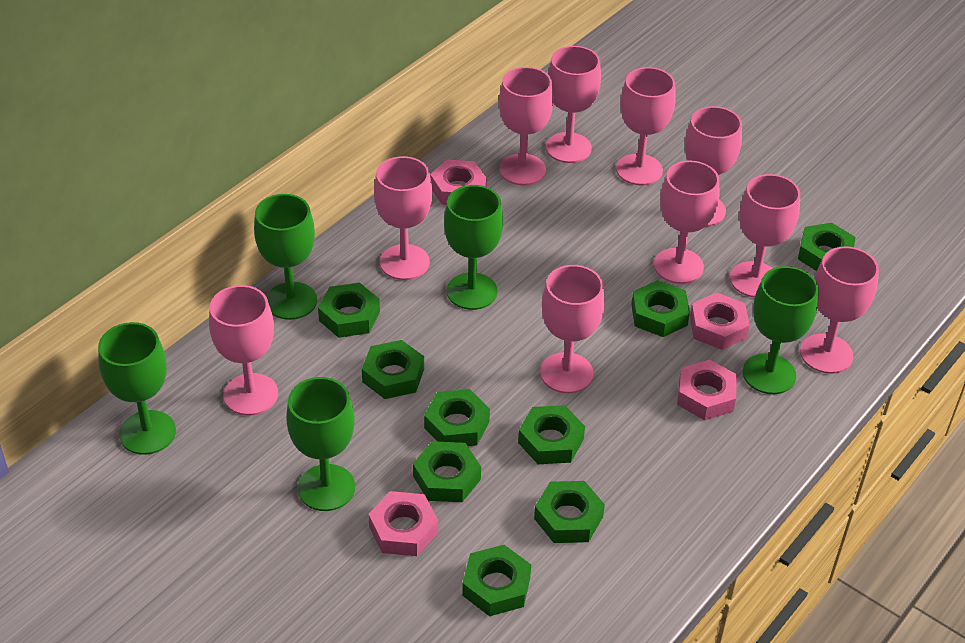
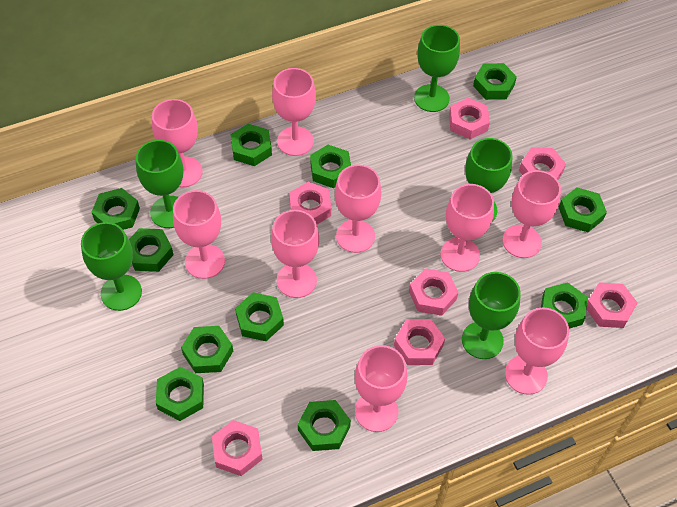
green nut: 9 -> 11
pink goblet: 10 -> 9
pink nut: 4 -> 7

